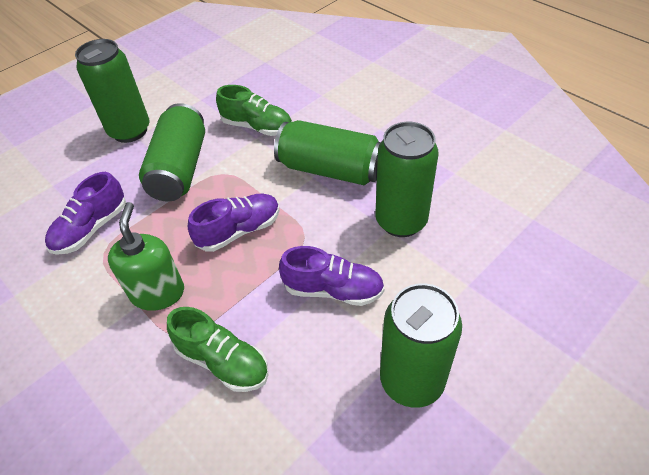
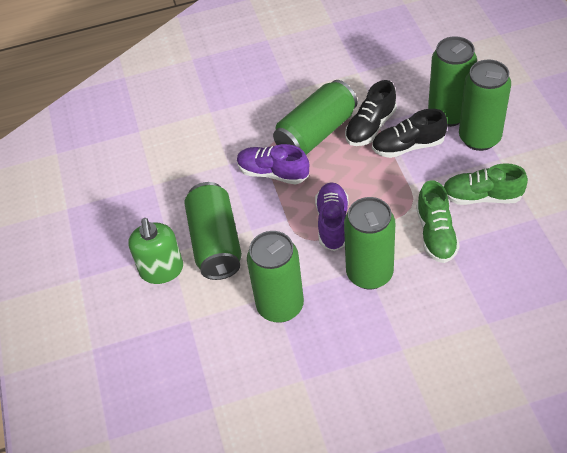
black shoe: 0 -> 2
green can: 5 -> 6
purple shoe: 3 -> 2

